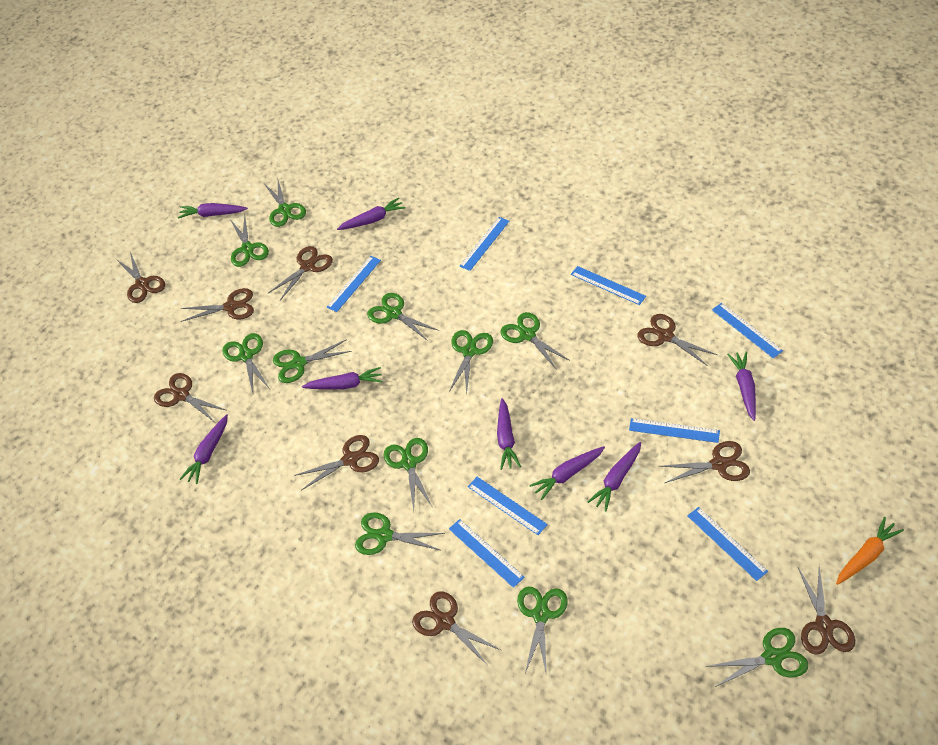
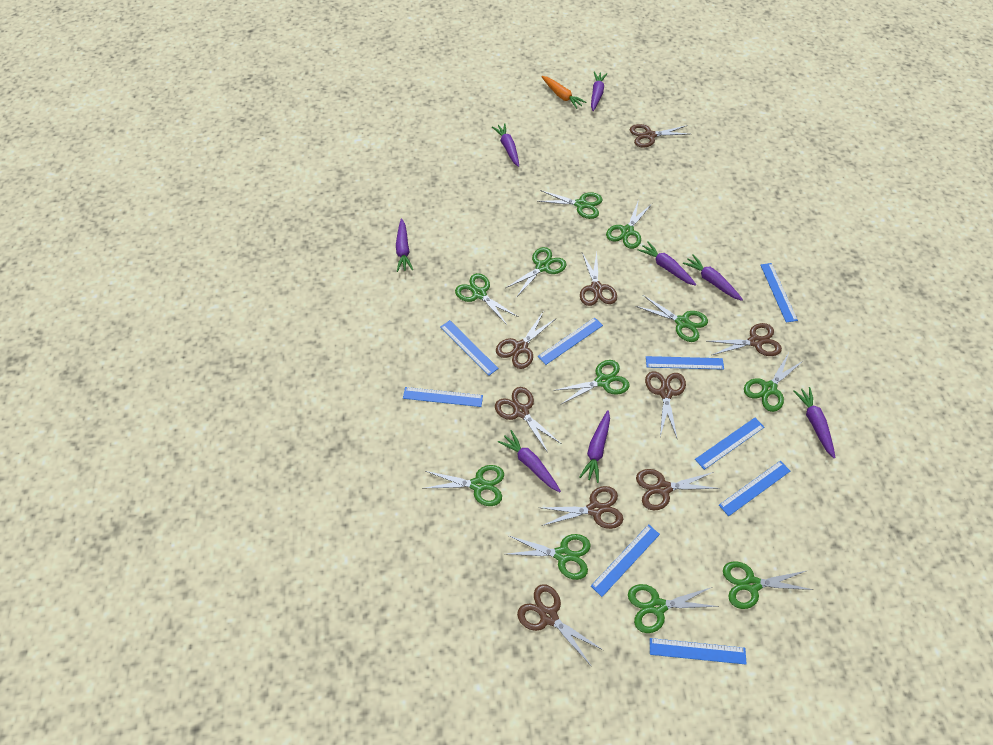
blue ruler: 8 -> 9

